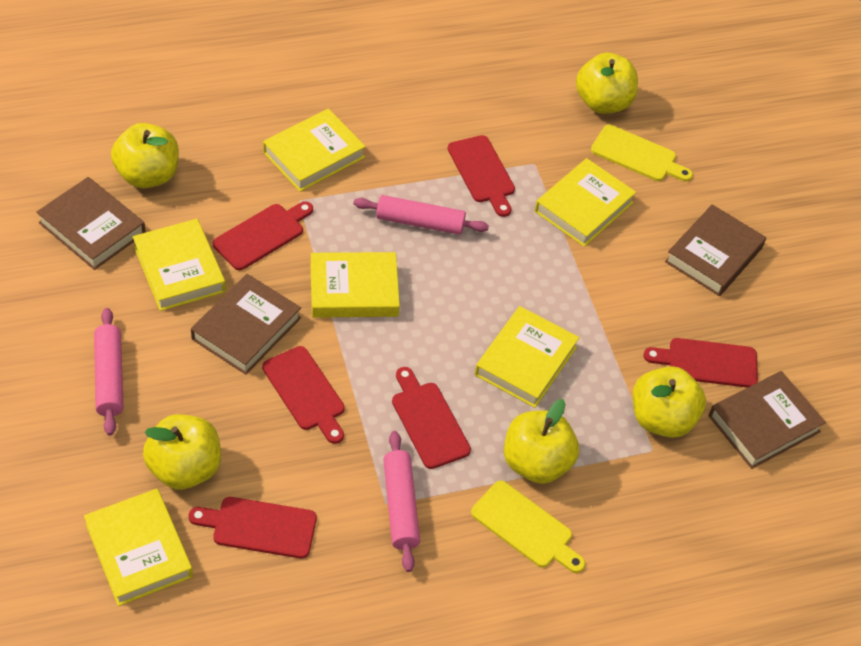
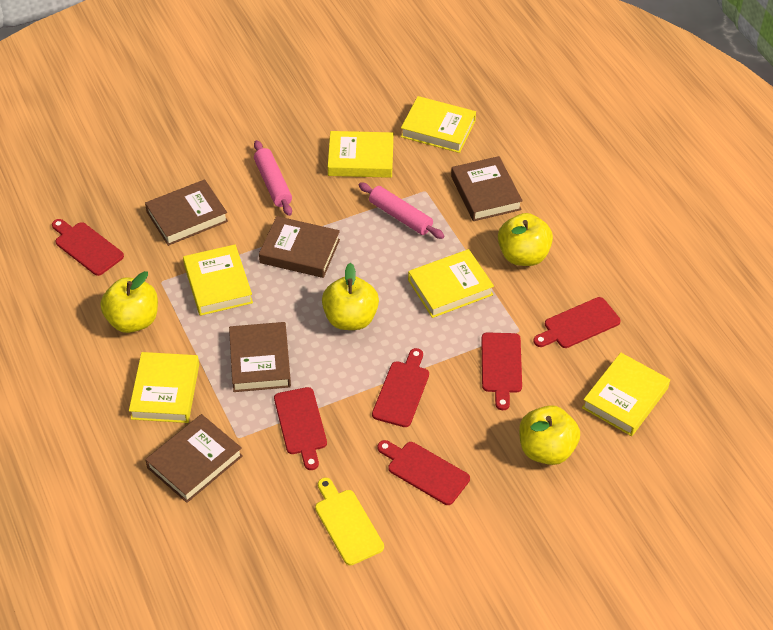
brown book: 4 -> 5
pink rolling pin: 3 -> 2
yellow apple: 5 -> 4
yellow cutting board: 2 -> 1

